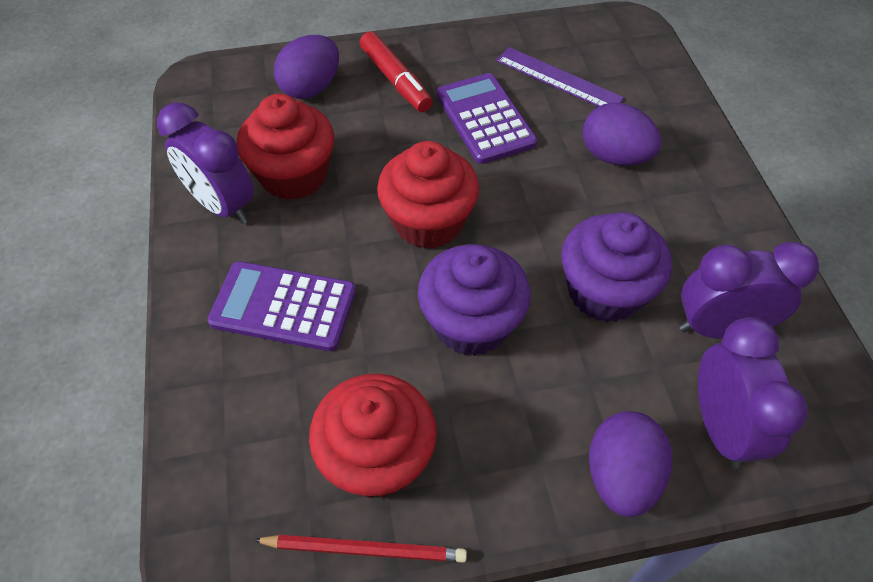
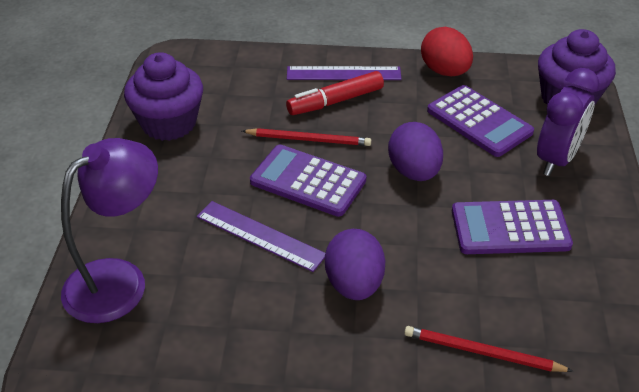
purple calculator: 2 -> 3
purple clock: 3 -> 1
purple egg: 3 -> 2
purple lamp: 0 -> 1
purple ruler: 1 -> 2
red cupcake: 3 -> 0
red egg: 0 -> 1
red pencil: 1 -> 2

